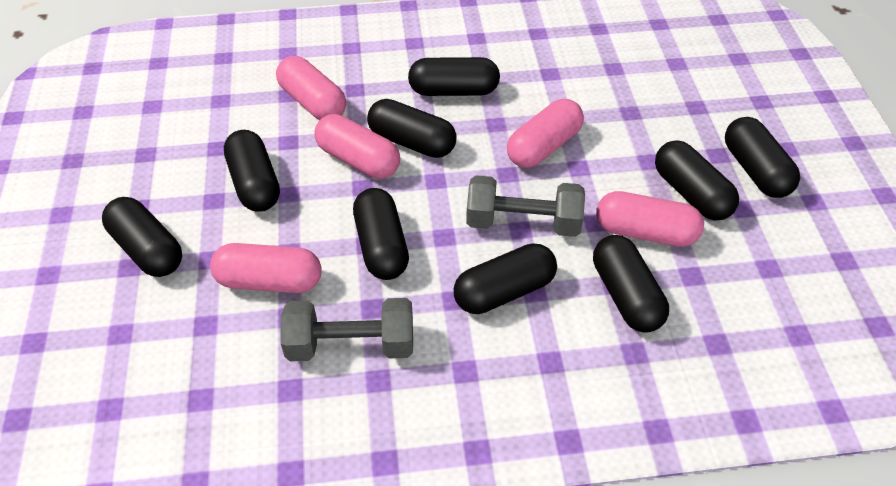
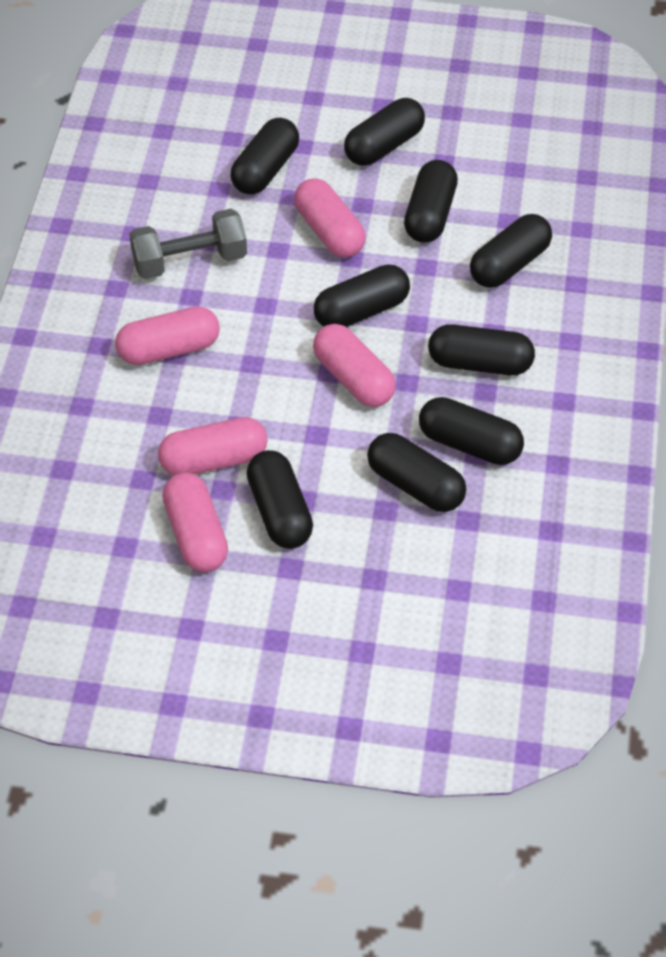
grey dumbbell: 2 -> 1

